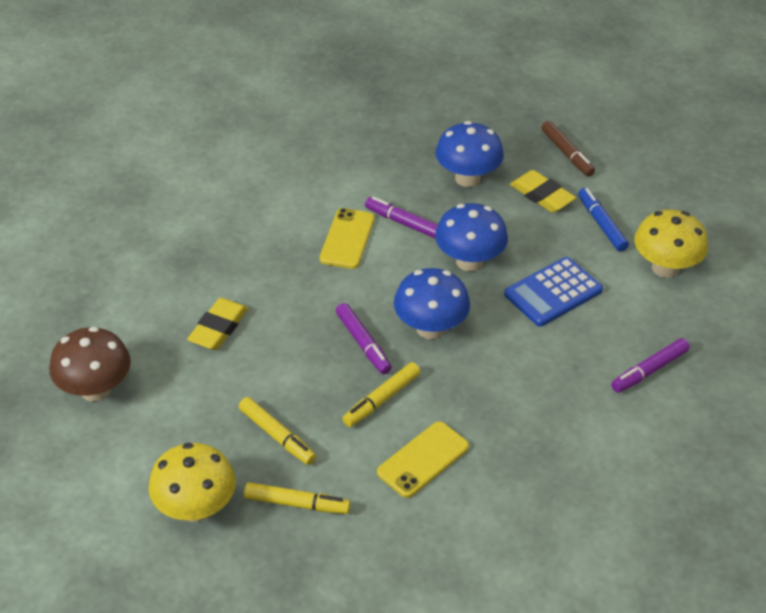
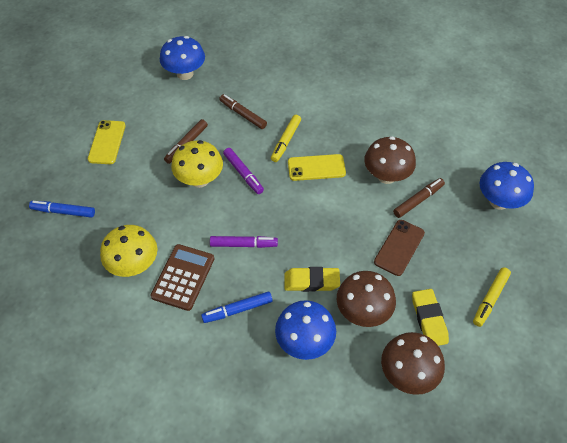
blue calculator: 1 -> 0
blue marker: 1 -> 2
brown calculator: 0 -> 1
brown marker: 1 -> 3
brown mushroom: 1 -> 3
brown phone: 0 -> 1
purple marker: 3 -> 2
yellow marker: 3 -> 2

